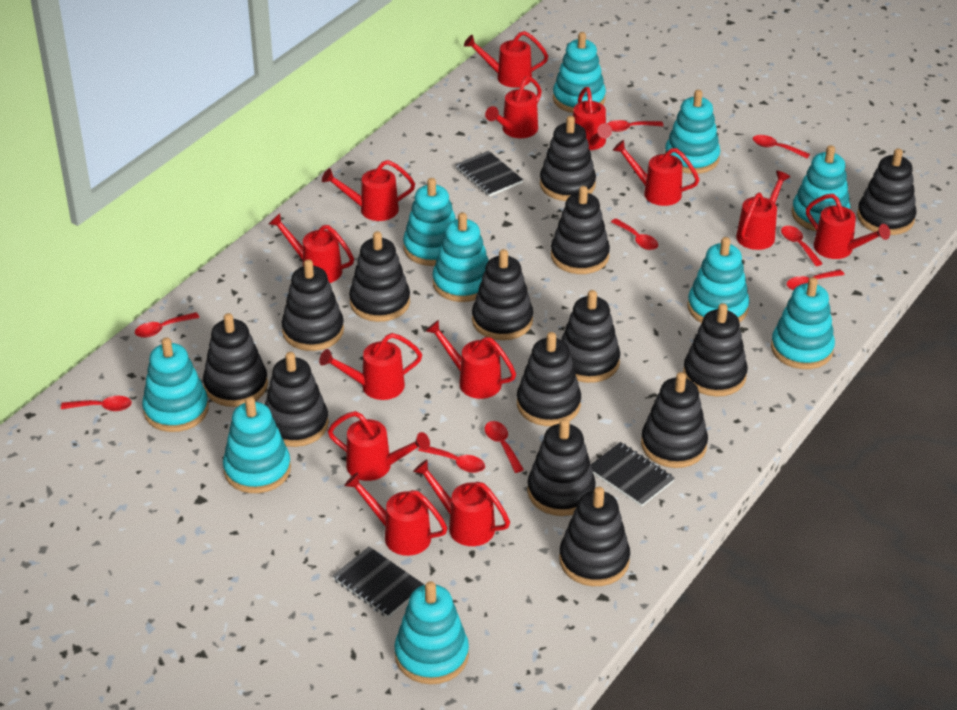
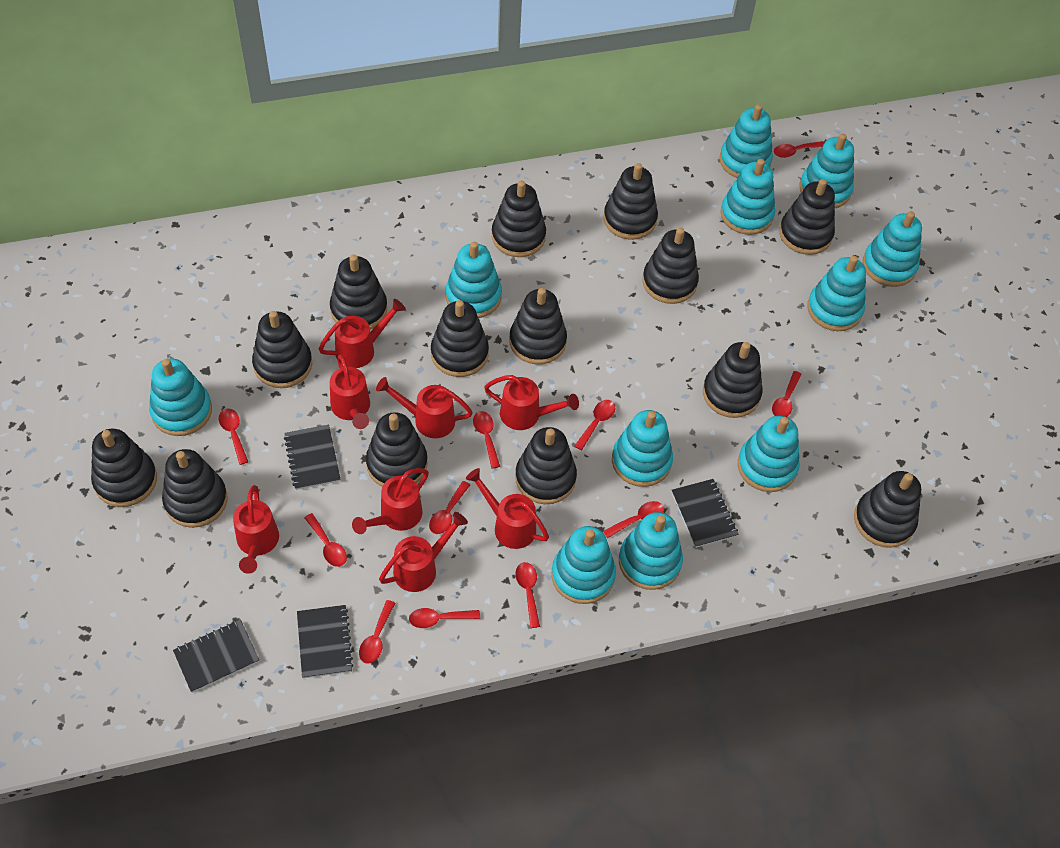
black notebook: 3 -> 4
red spoon: 9 -> 11
red watering can: 13 -> 8
turquoise stacking toy: 10 -> 11

